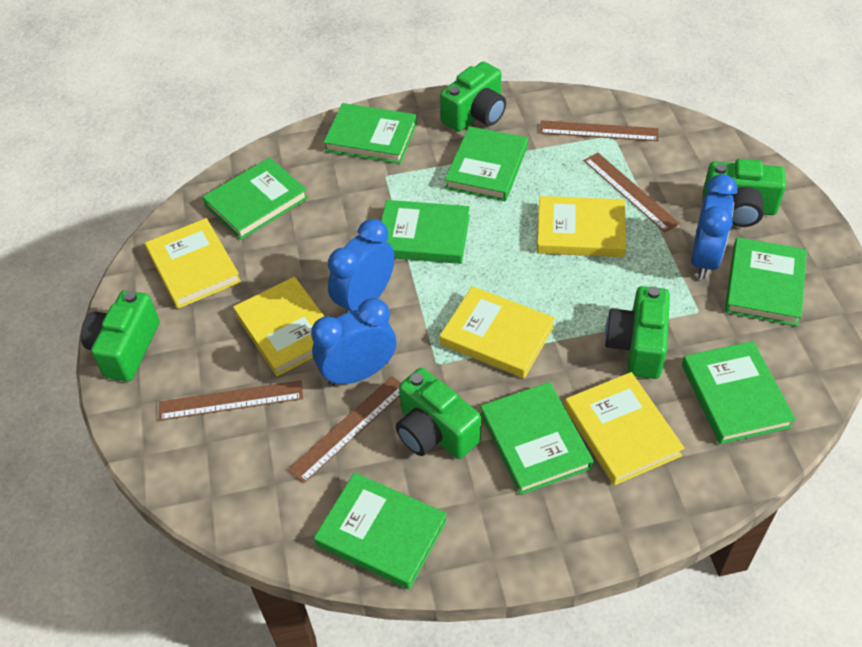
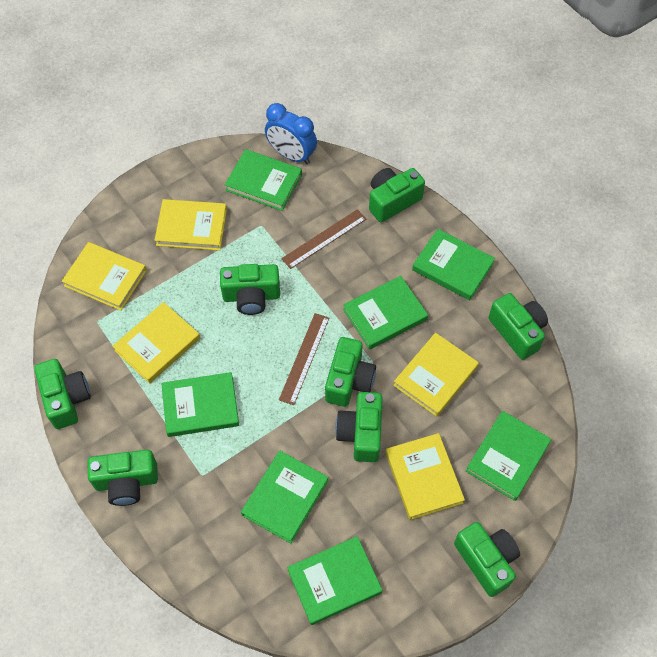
blue clock: 3 -> 1
brown ruler: 4 -> 2
green book: 8 -> 7
green camera: 5 -> 8

